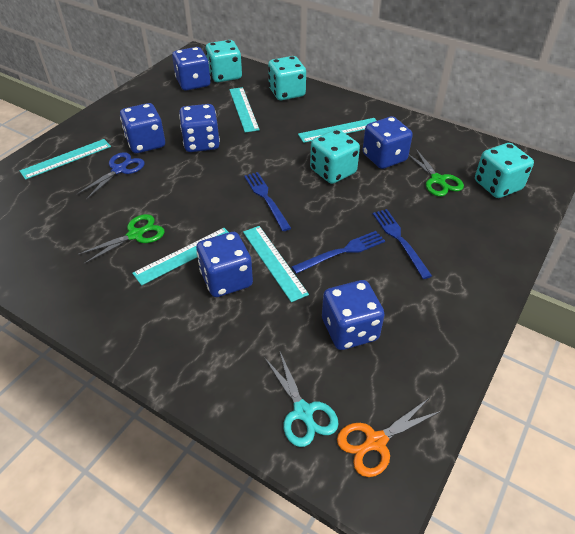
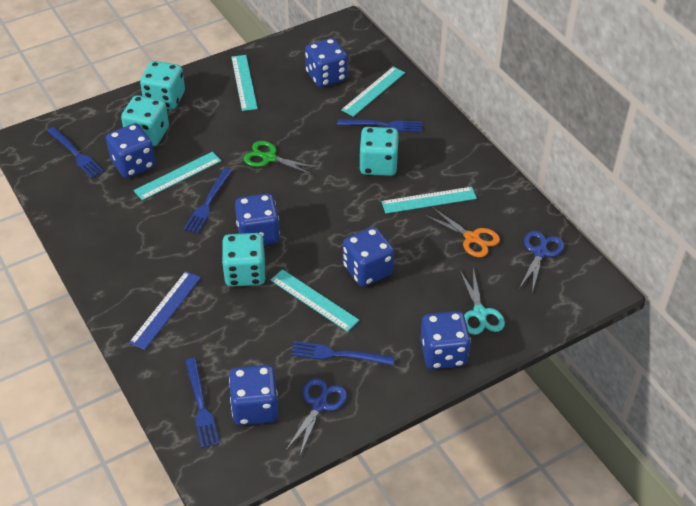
blue fork: 3 -> 5
blue ruler: 0 -> 1
blue scissors: 1 -> 2
green scissors: 2 -> 1

